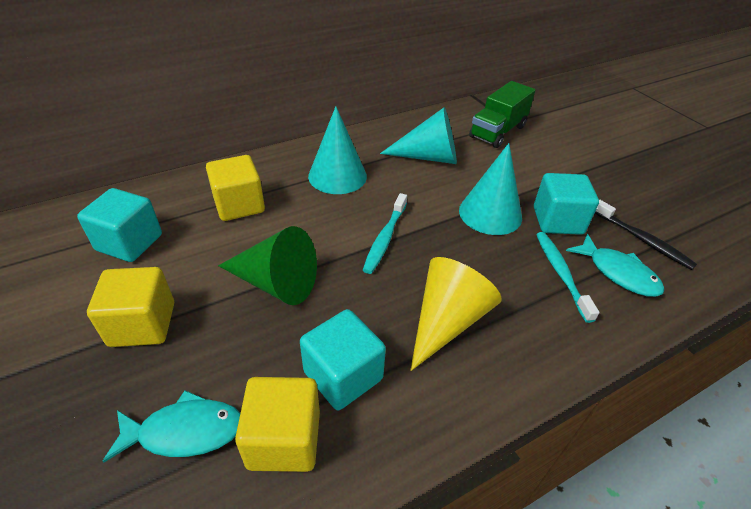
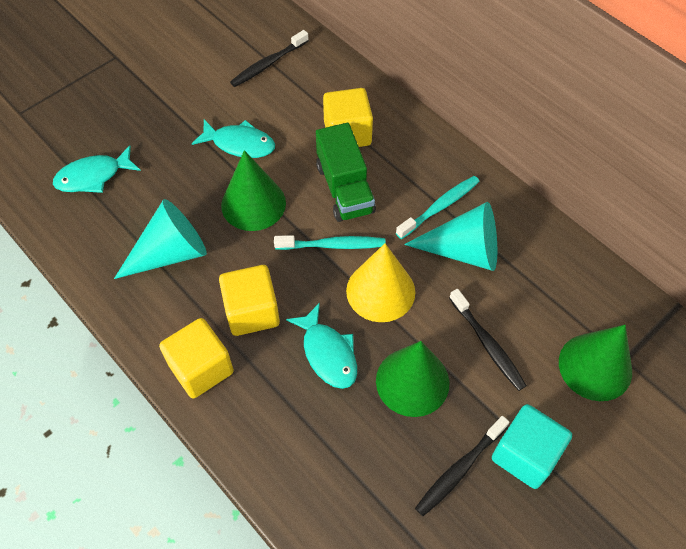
black toothbrush: 1 -> 3
green cone: 1 -> 3
turquoise cone: 3 -> 2
turquoise cube: 3 -> 1
turquoise fish: 2 -> 3

